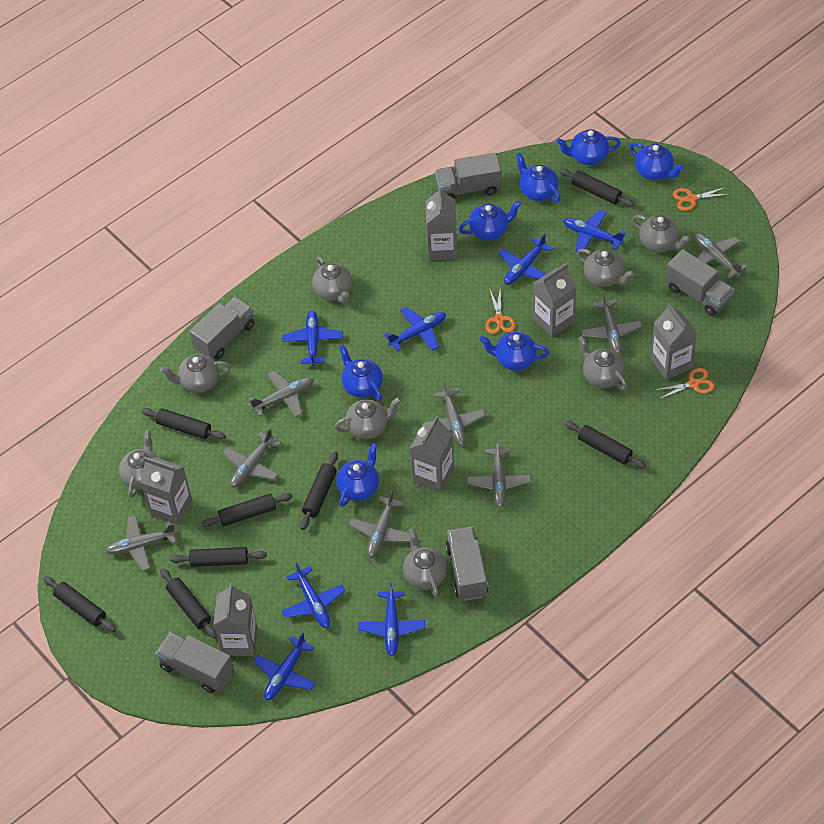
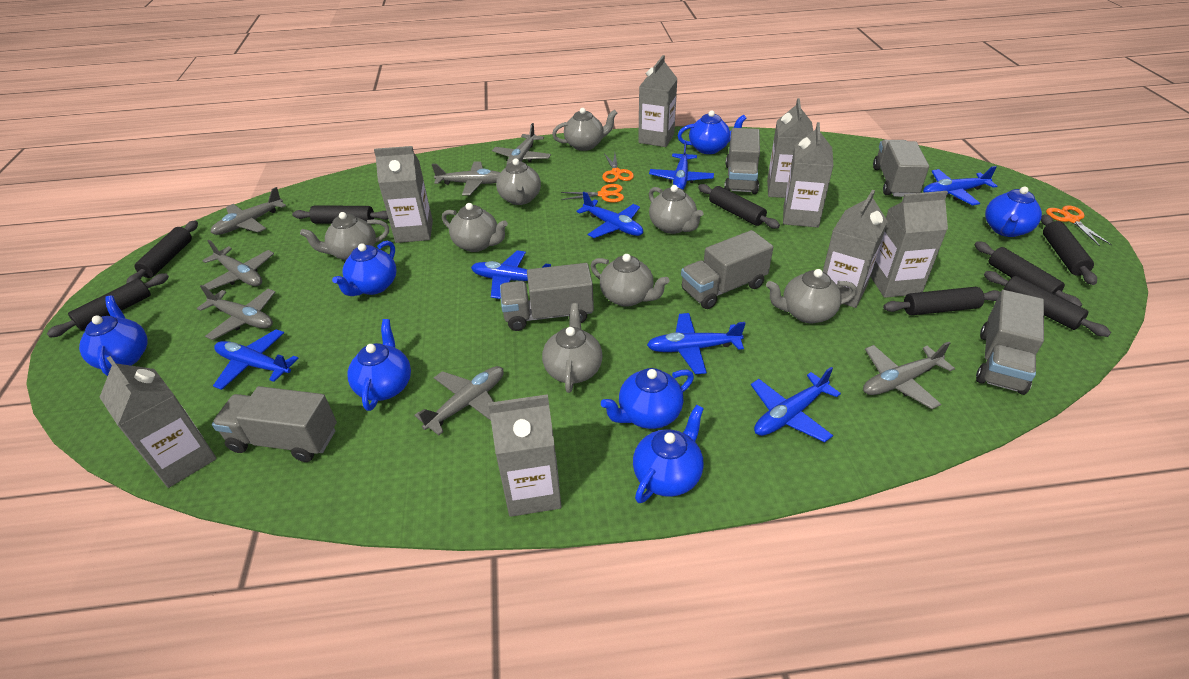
grey carton: 6 -> 8
grey plane: 8 -> 7
grey truck: 5 -> 6

